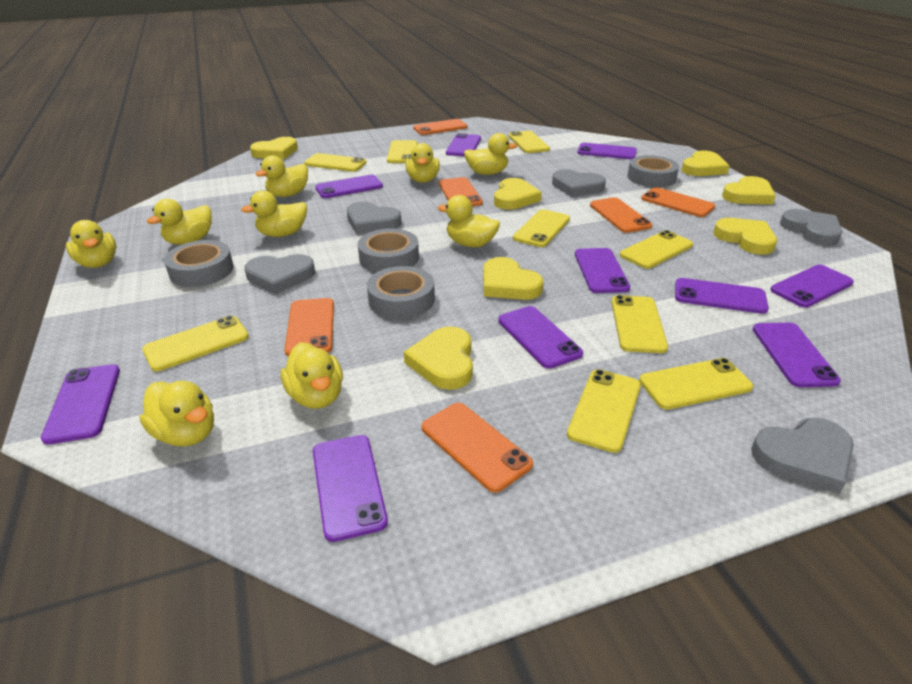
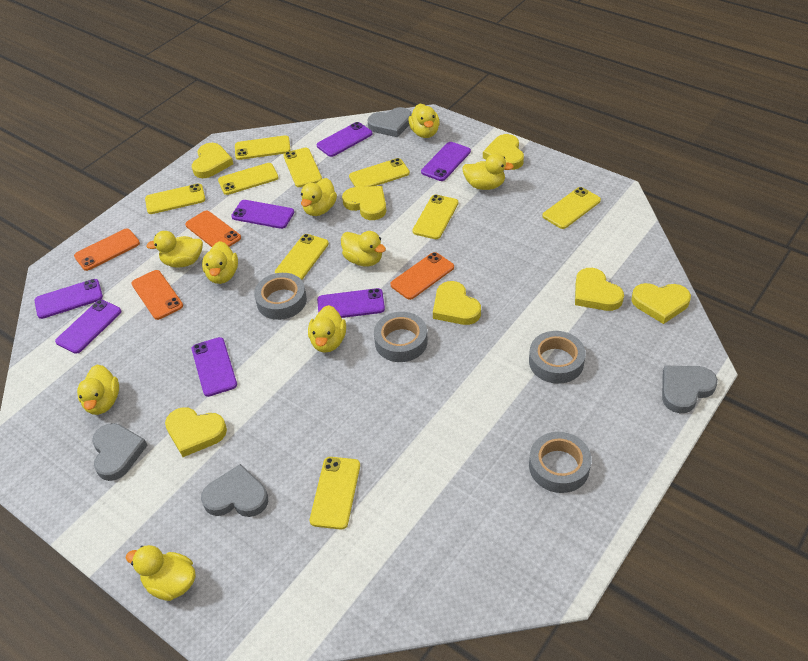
grey heart: 5 -> 4
orange phone: 6 -> 4
purple phone: 10 -> 7

